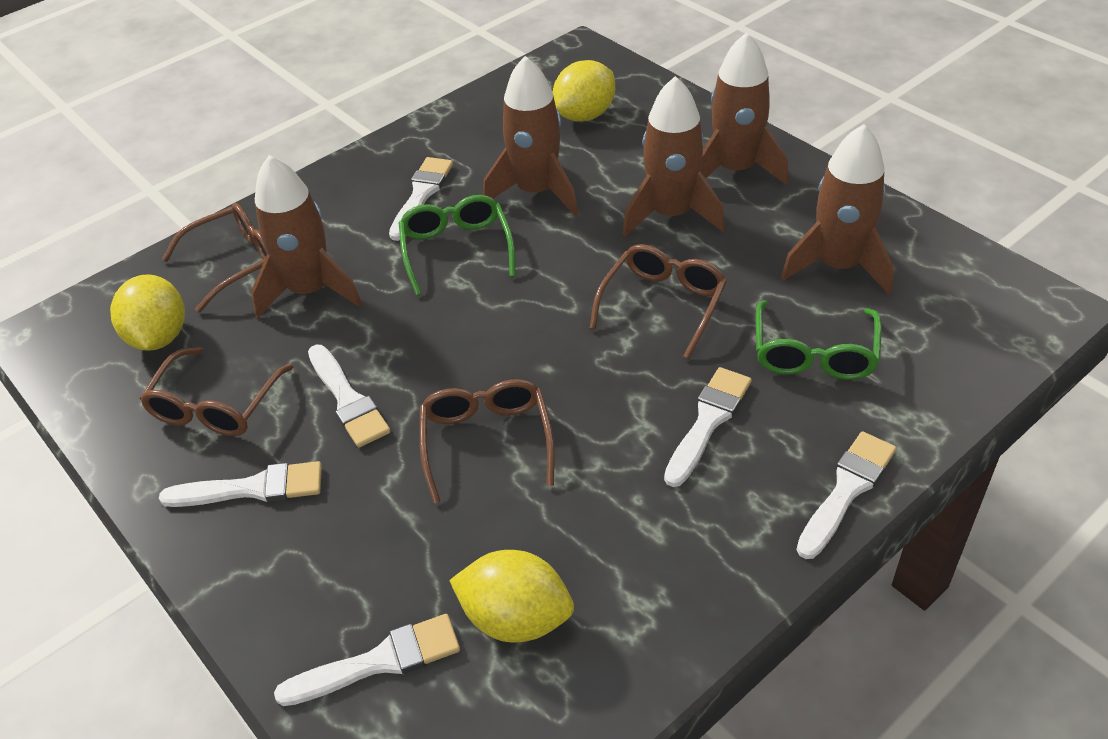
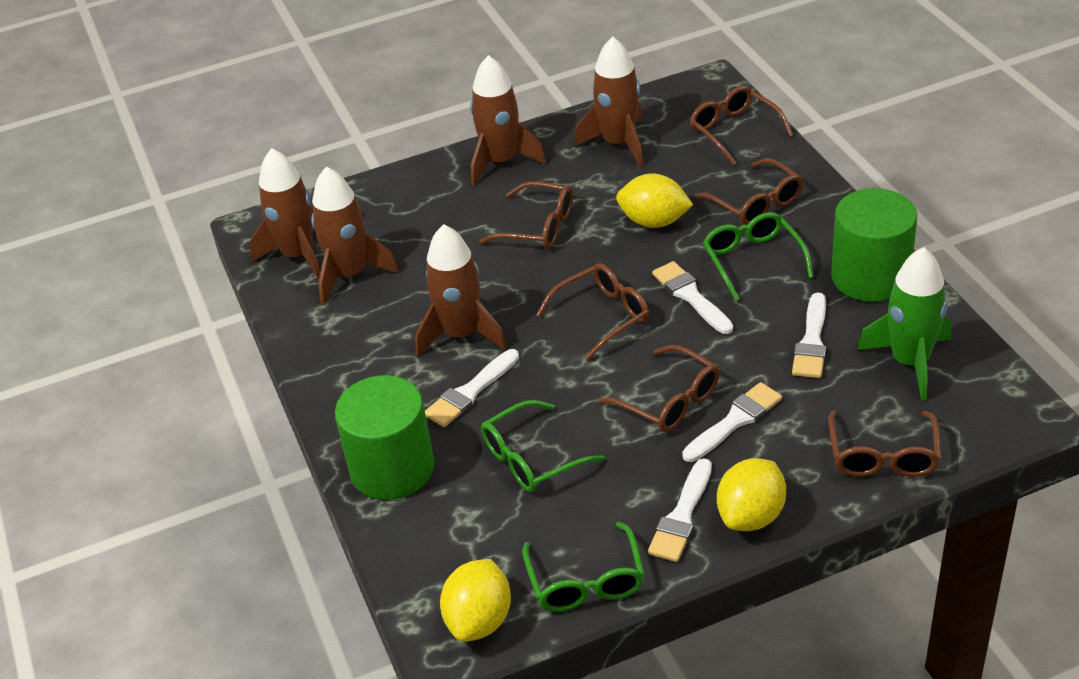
brown glasses: 4 -> 6
green cylinder: 0 -> 2
green glasses: 2 -> 3
green rocket: 0 -> 1
white brush: 6 -> 5

